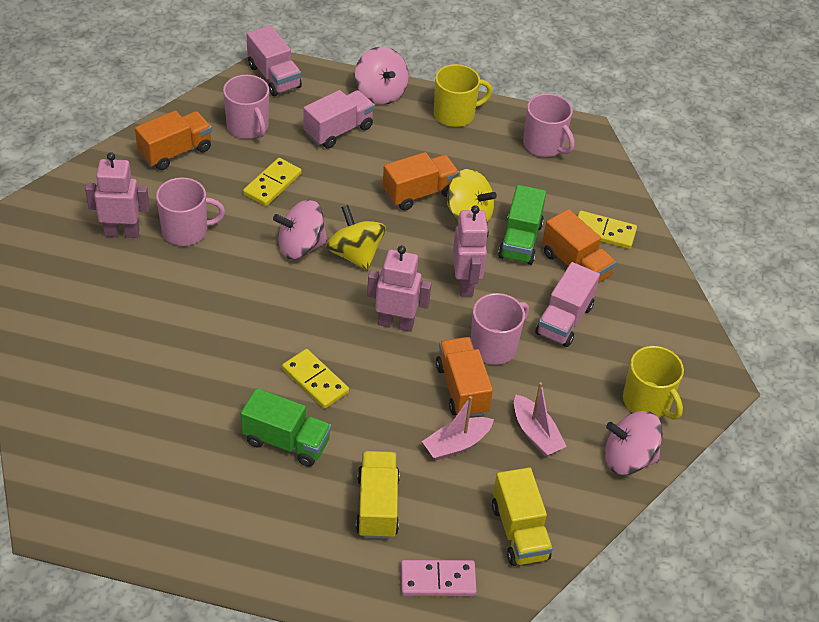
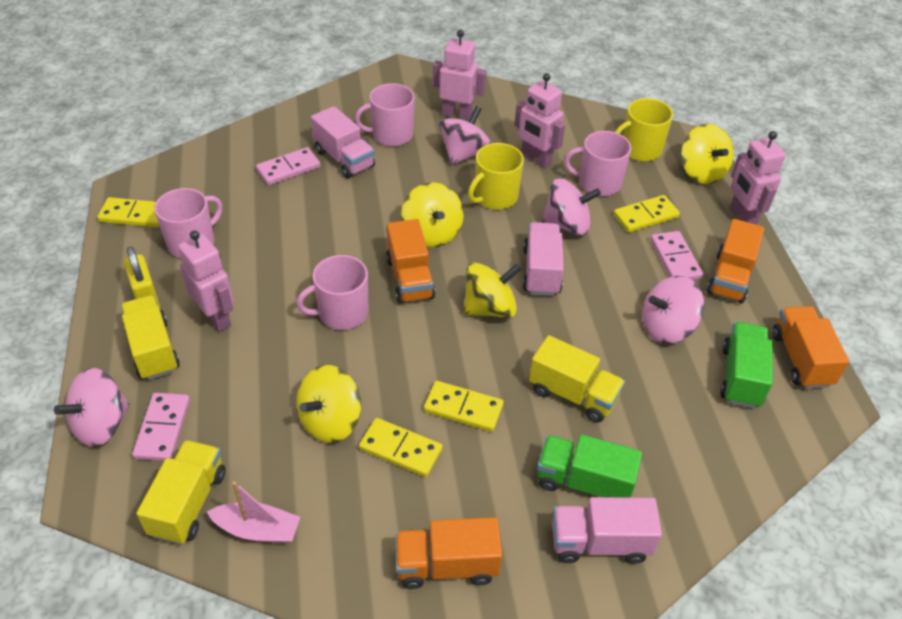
pink boat: 2 -> 1
pink domino: 1 -> 3
pink robot: 3 -> 4
pink spinning top: 3 -> 4
yellow domino: 3 -> 4
yellow padlock: 0 -> 1
yellow spinning top: 2 -> 4
yellow truck: 2 -> 3

